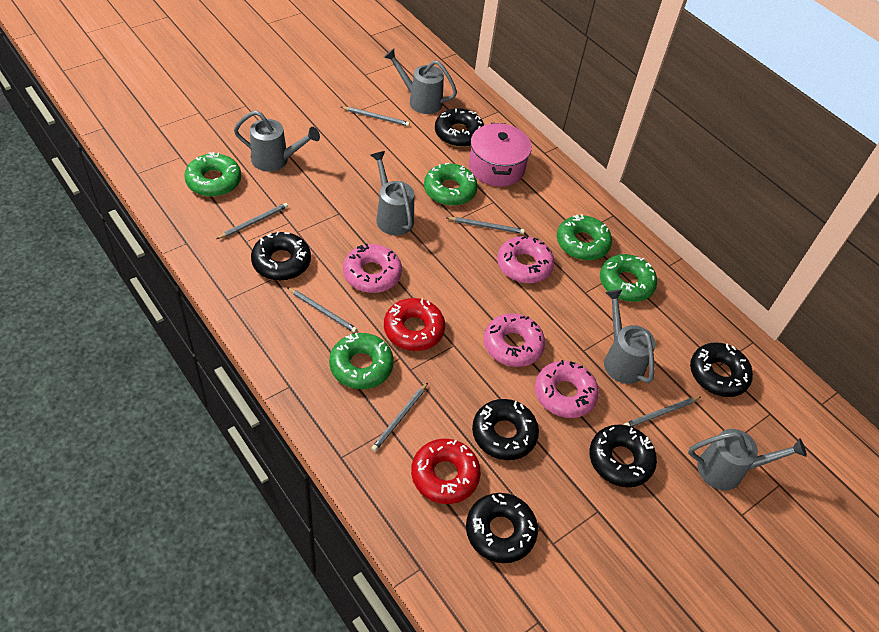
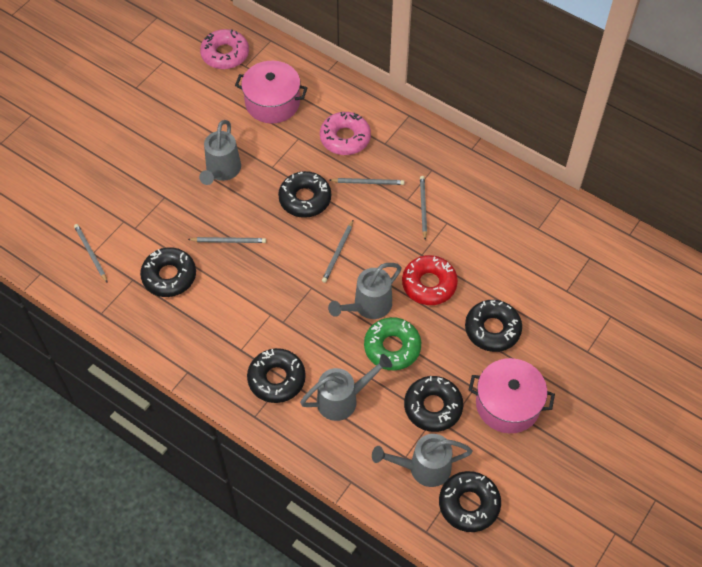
green donut: 5 -> 1
grey pencil: 6 -> 5
grey watering can: 5 -> 4
pink donut: 4 -> 2
pink pot: 1 -> 2
red donut: 2 -> 1

